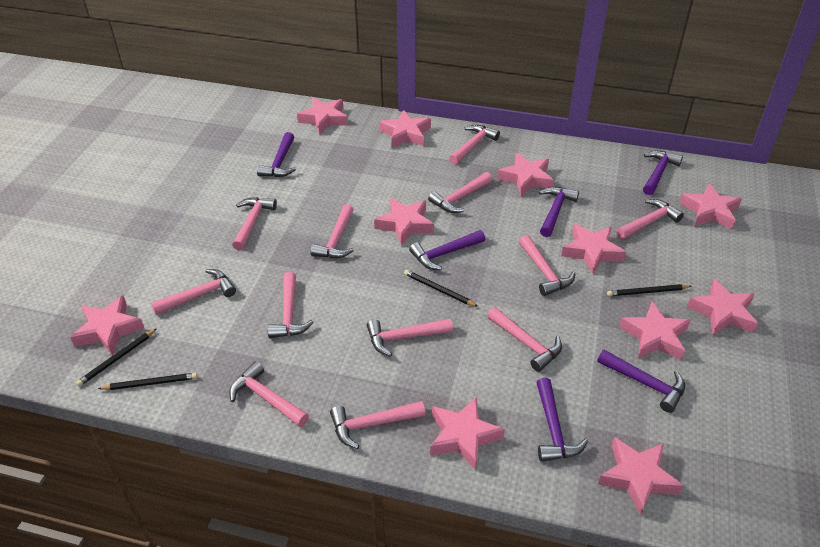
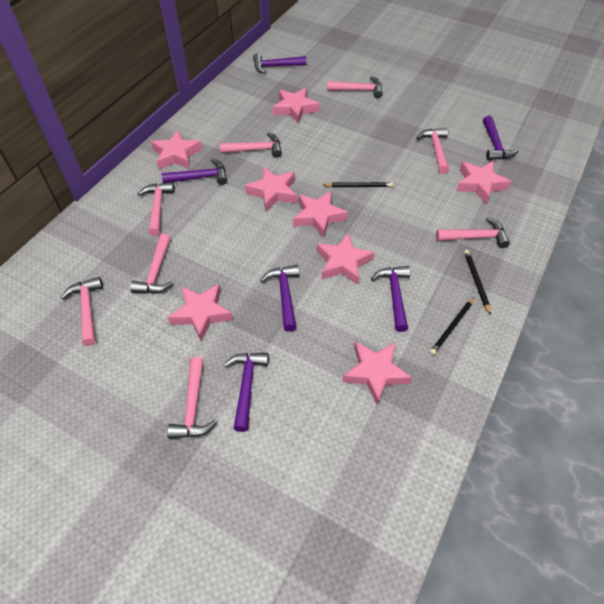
black pencil: 4 -> 3
pink hammer: 12 -> 8
pink star: 11 -> 8

